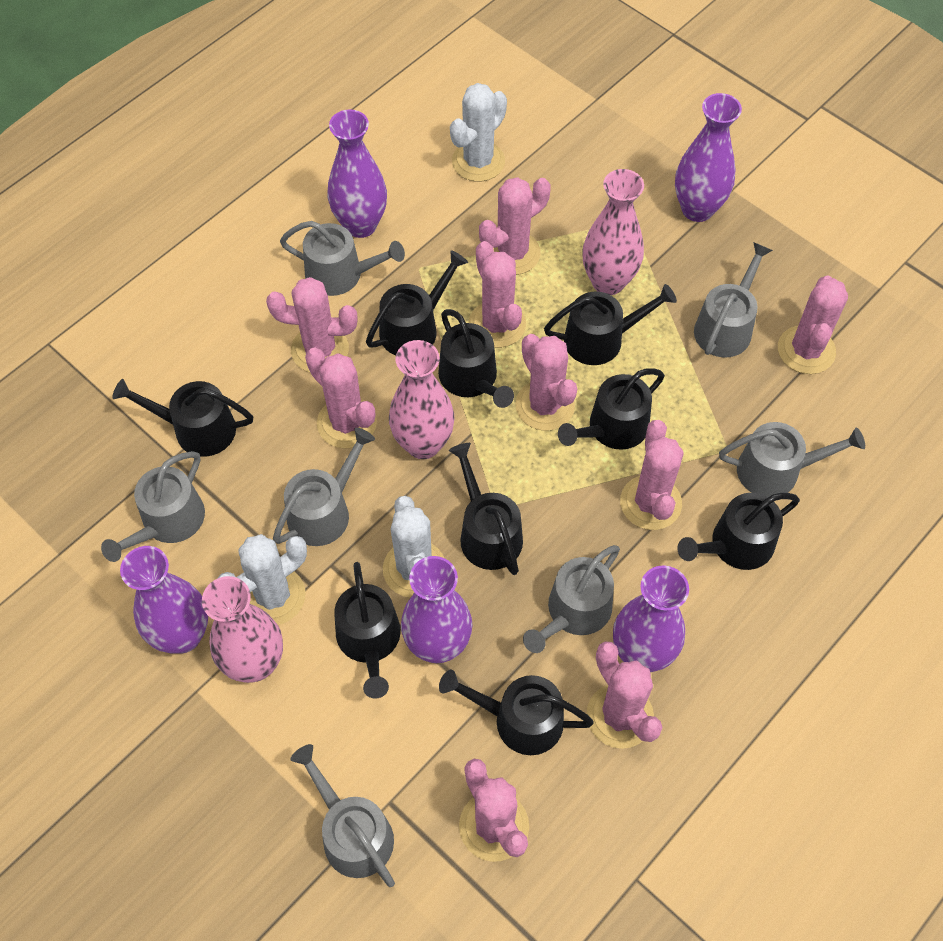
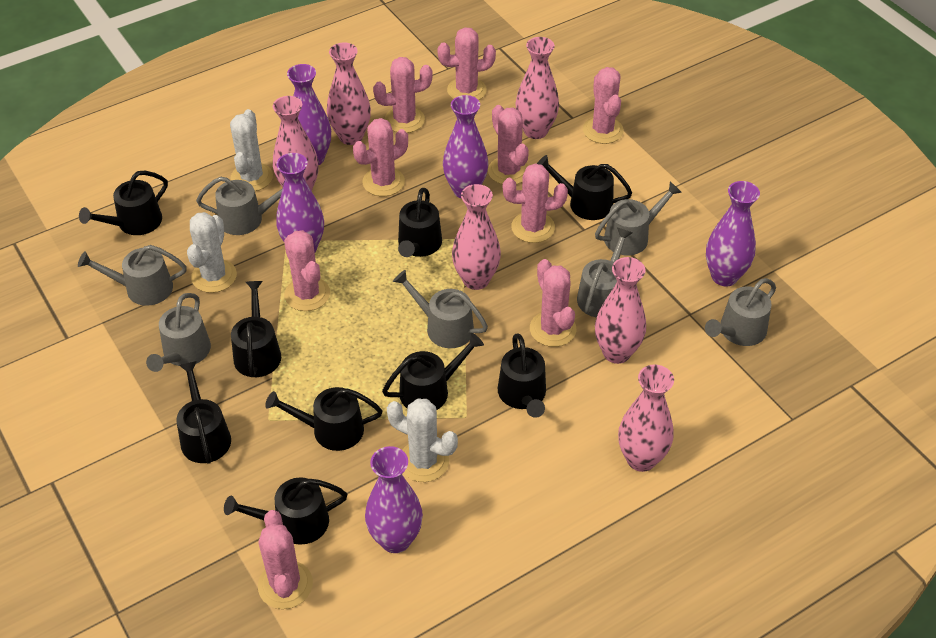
pink vase: 3 -> 6

